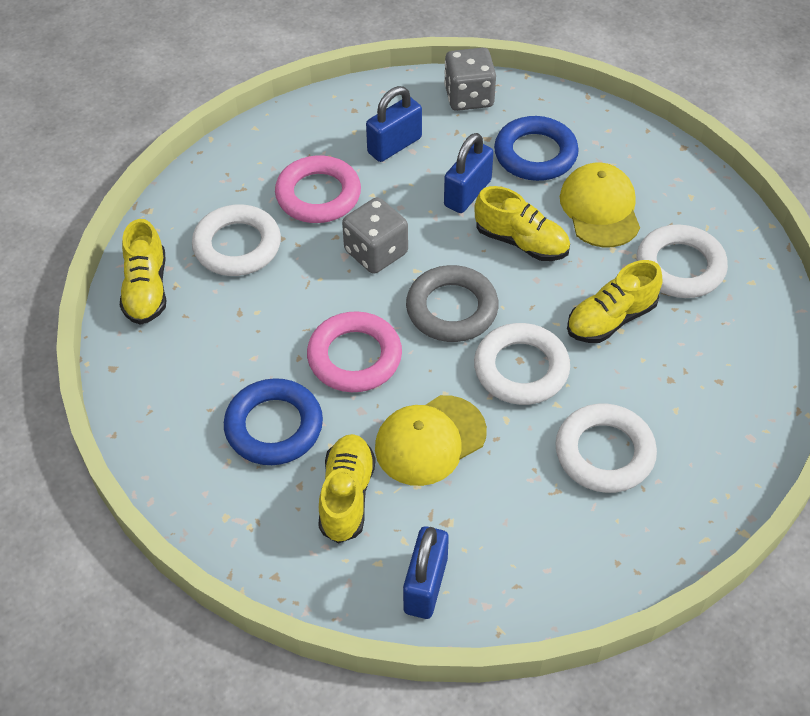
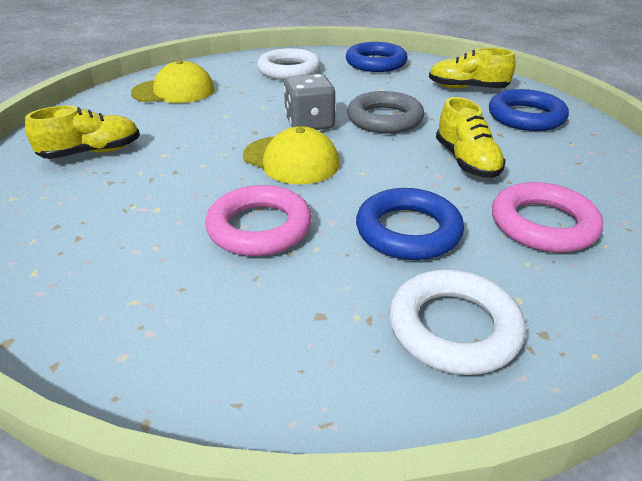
blue padlock: 3 -> 0
blue ring: 2 -> 3
grey dice: 2 -> 1
white ring: 4 -> 2
yellow shoe: 4 -> 3

